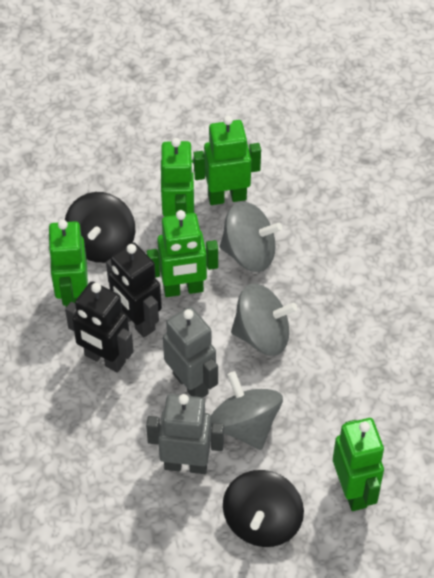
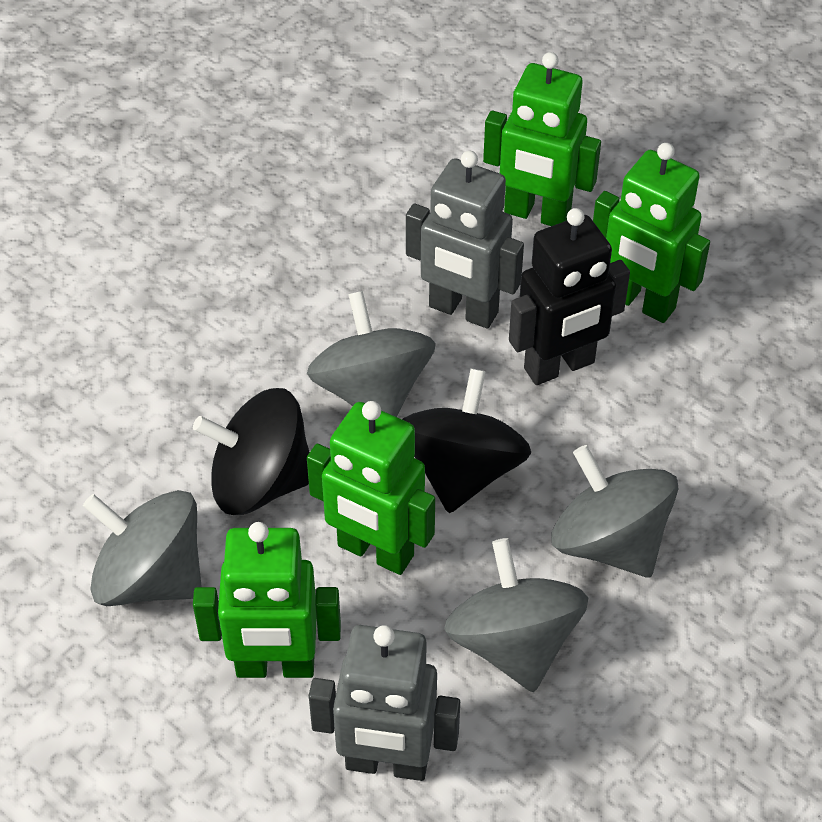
black robot: 2 -> 1
green robot: 5 -> 4
grey spinning top: 3 -> 4

